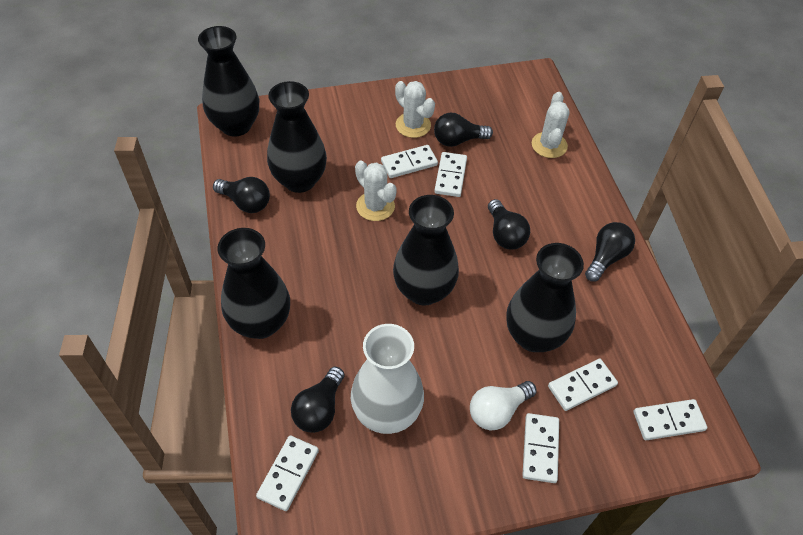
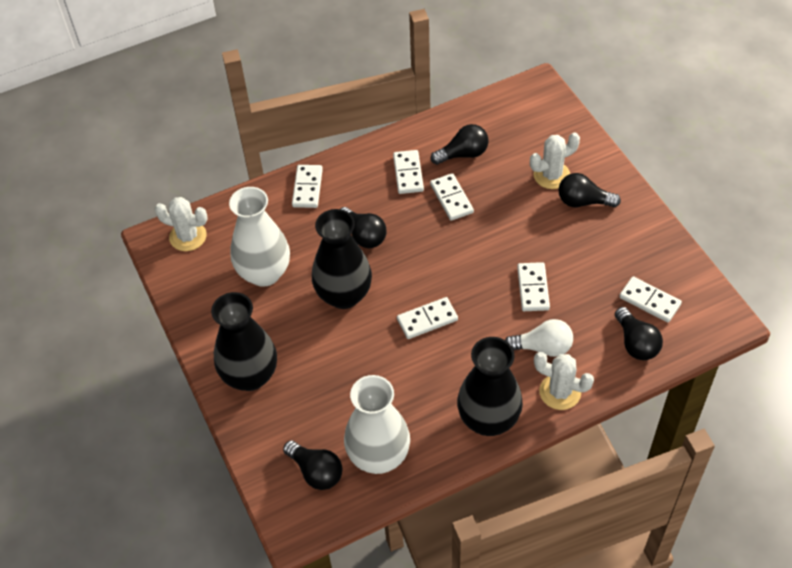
black vase: 5 -> 3
white vase: 1 -> 2

